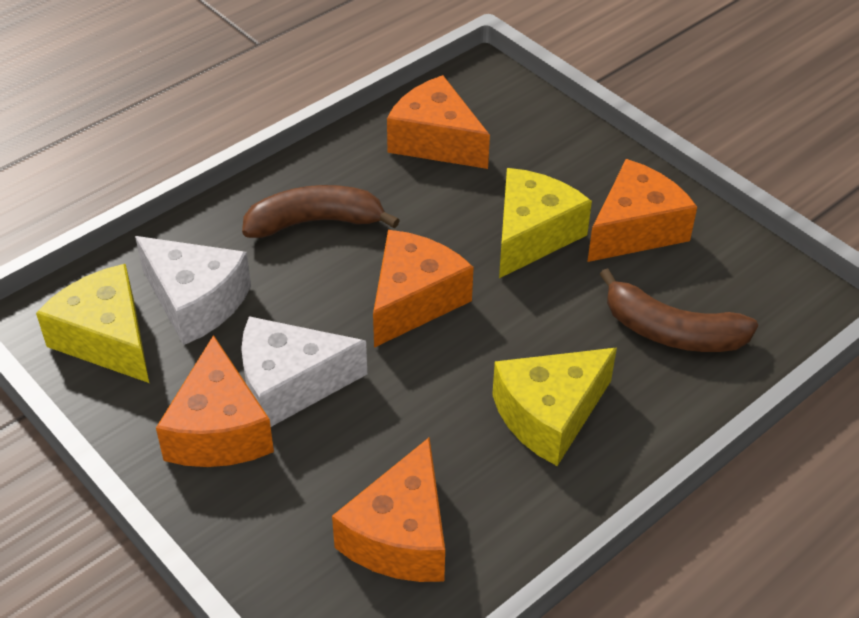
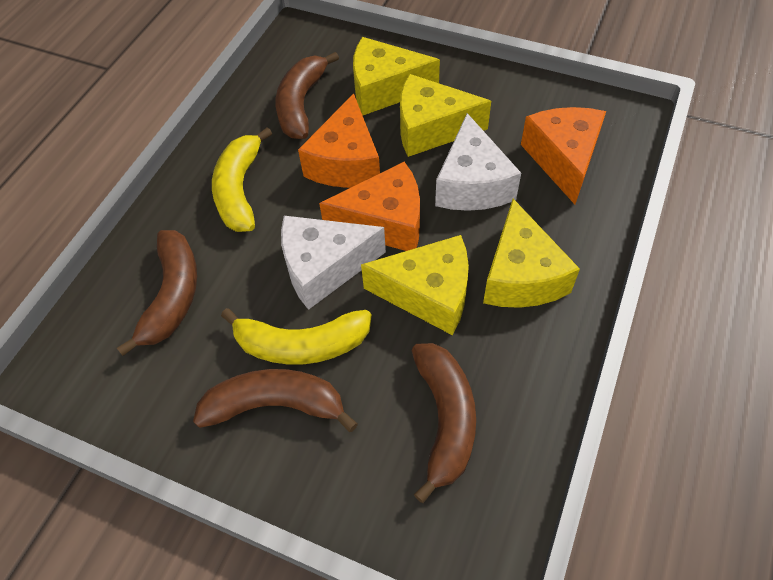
brown banana: 2 -> 4
orange cheese: 5 -> 3
yellow banana: 0 -> 2
yellow cheese: 3 -> 4

